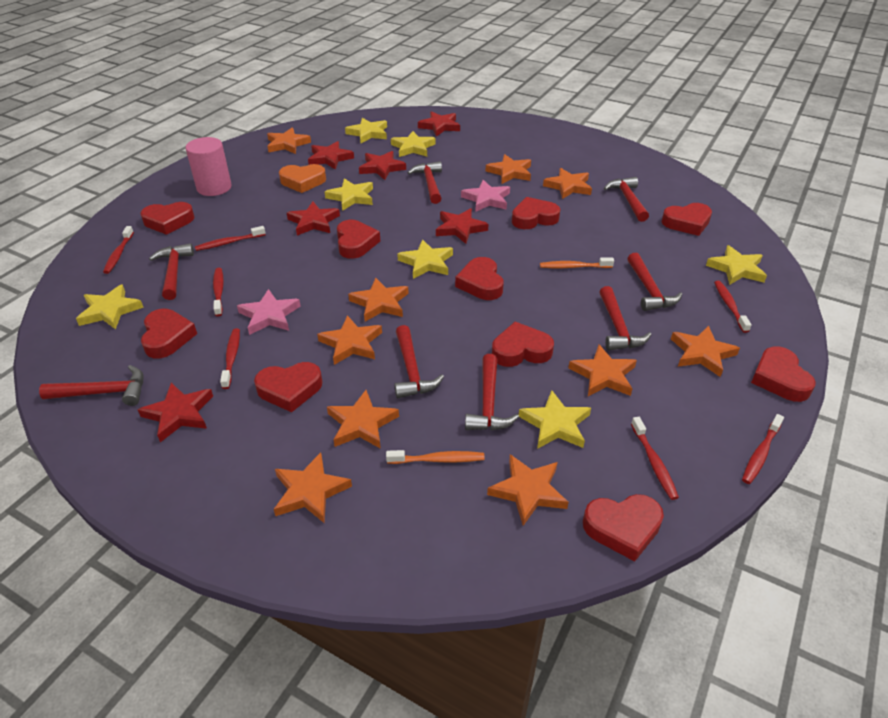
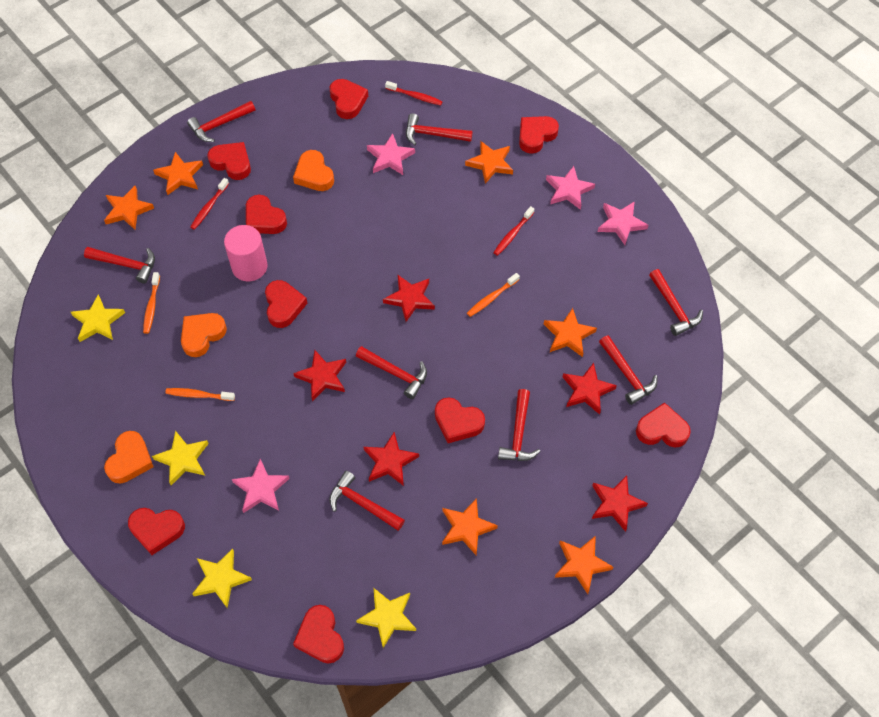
orange heart: 1 -> 3
orange star: 10 -> 6
orange toothbrush: 2 -> 3
pink star: 2 -> 4
red heart: 10 -> 9
red star: 6 -> 5
red toothbrush: 7 -> 3
yellow star: 7 -> 4

